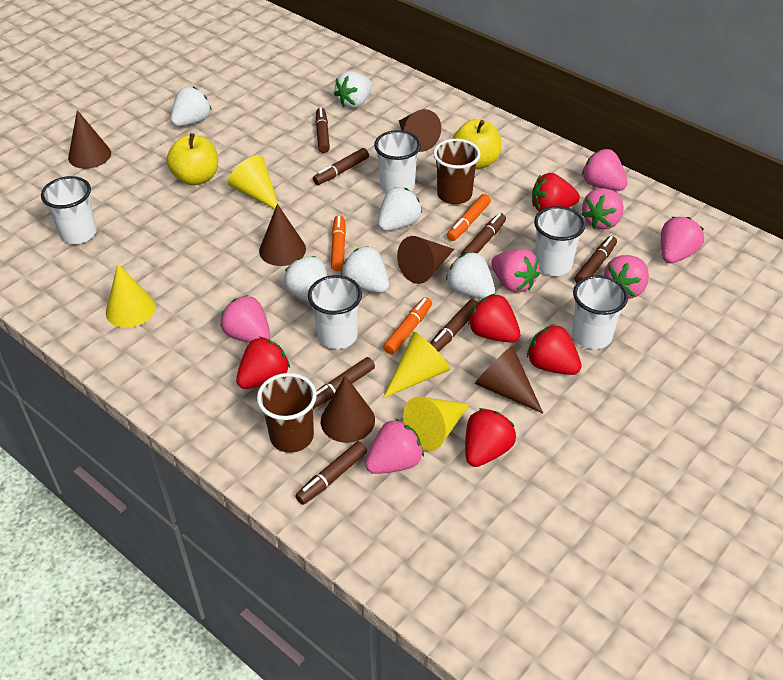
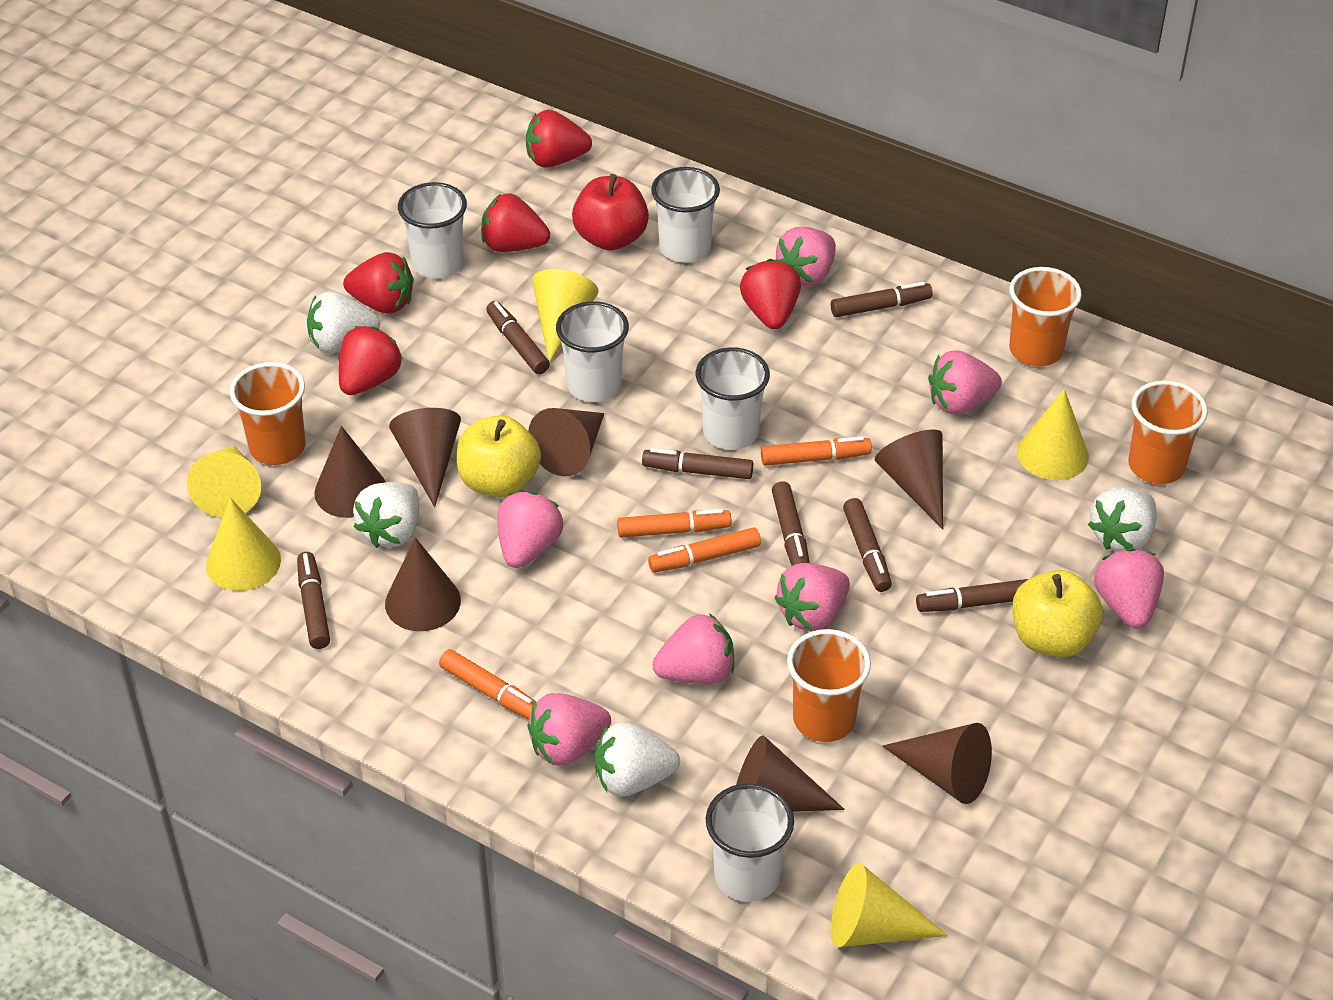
brown cone: 6 -> 7
brown cup: 2 -> 0
orange cup: 0 -> 4
orange marker: 3 -> 4
red apple: 0 -> 1
white strawberry: 6 -> 4
yellow cone: 4 -> 5

